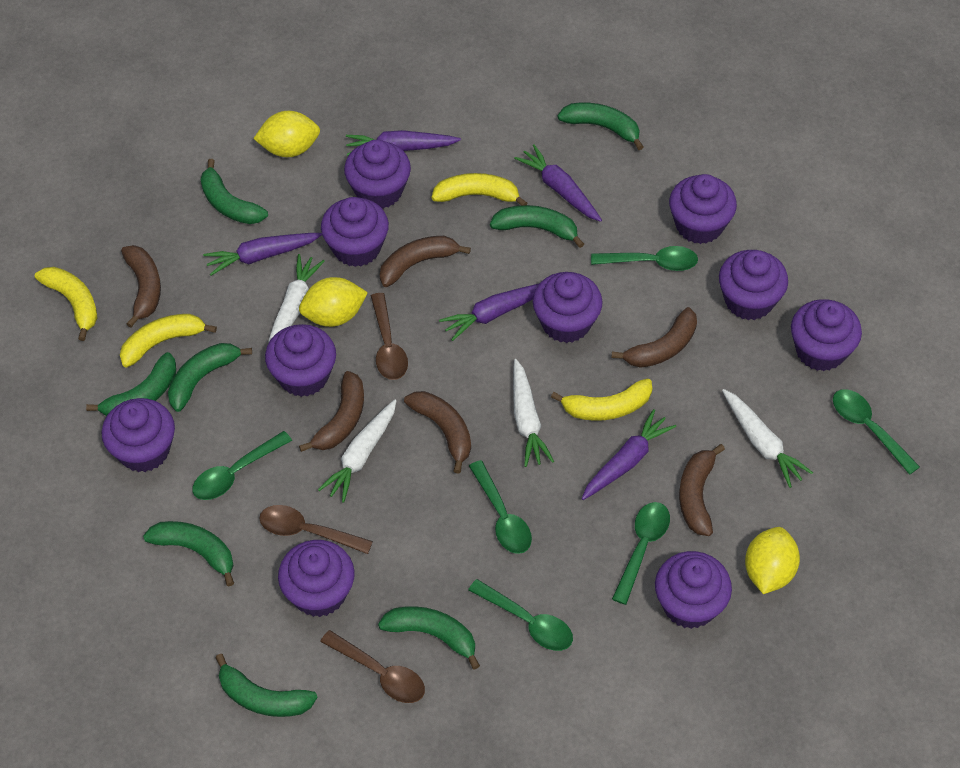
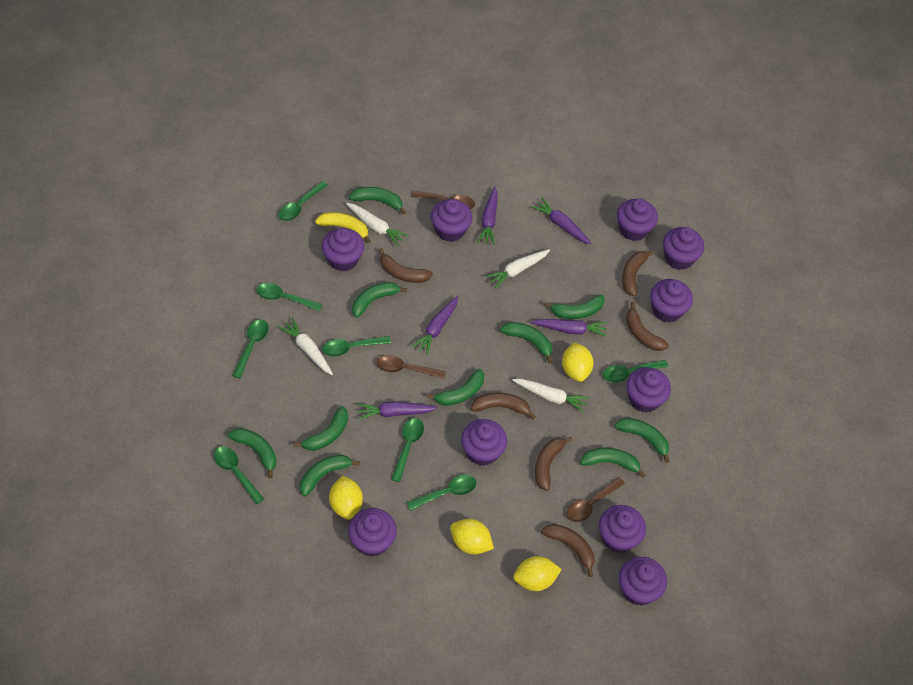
green banana: 8 -> 10
green spoon: 6 -> 8
yellow banana: 4 -> 1
yellow lemon: 3 -> 4

